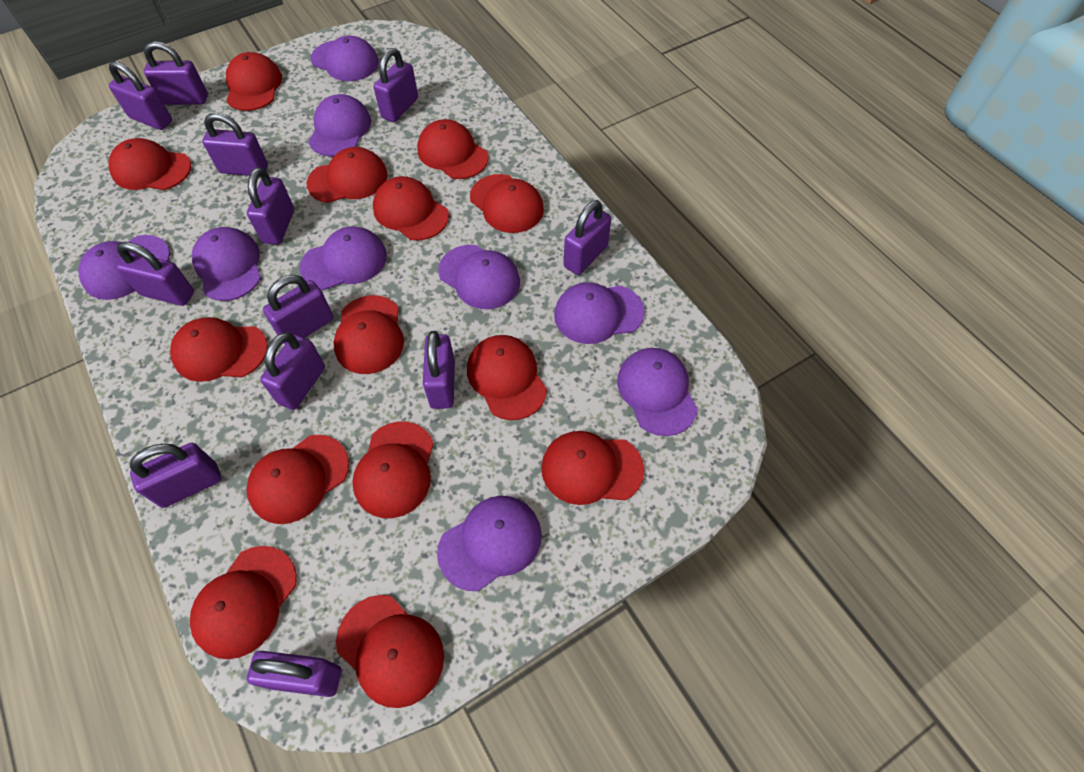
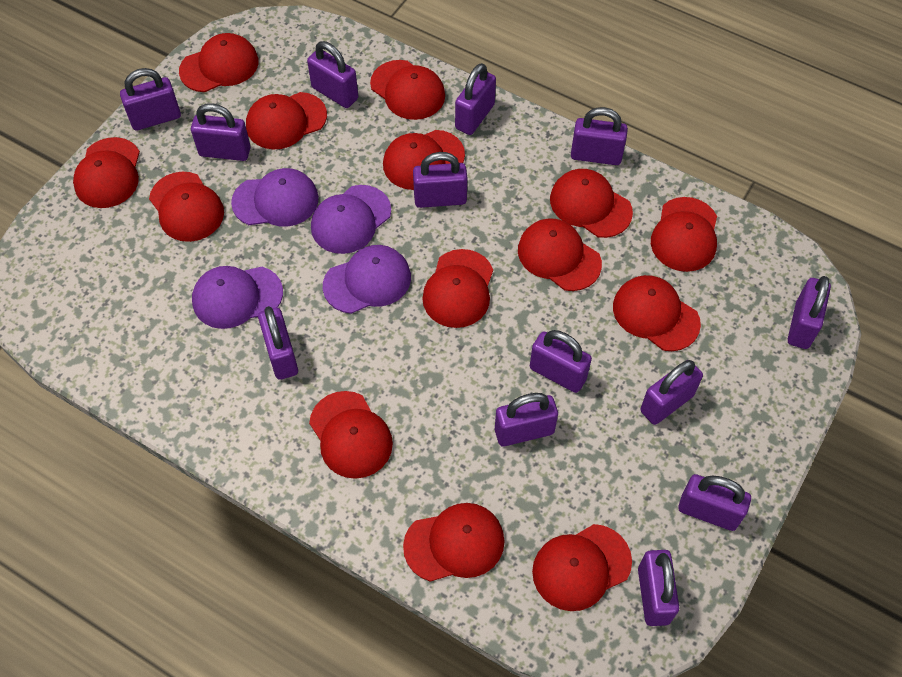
purple cap: 9 -> 4
purple padlock: 12 -> 13

